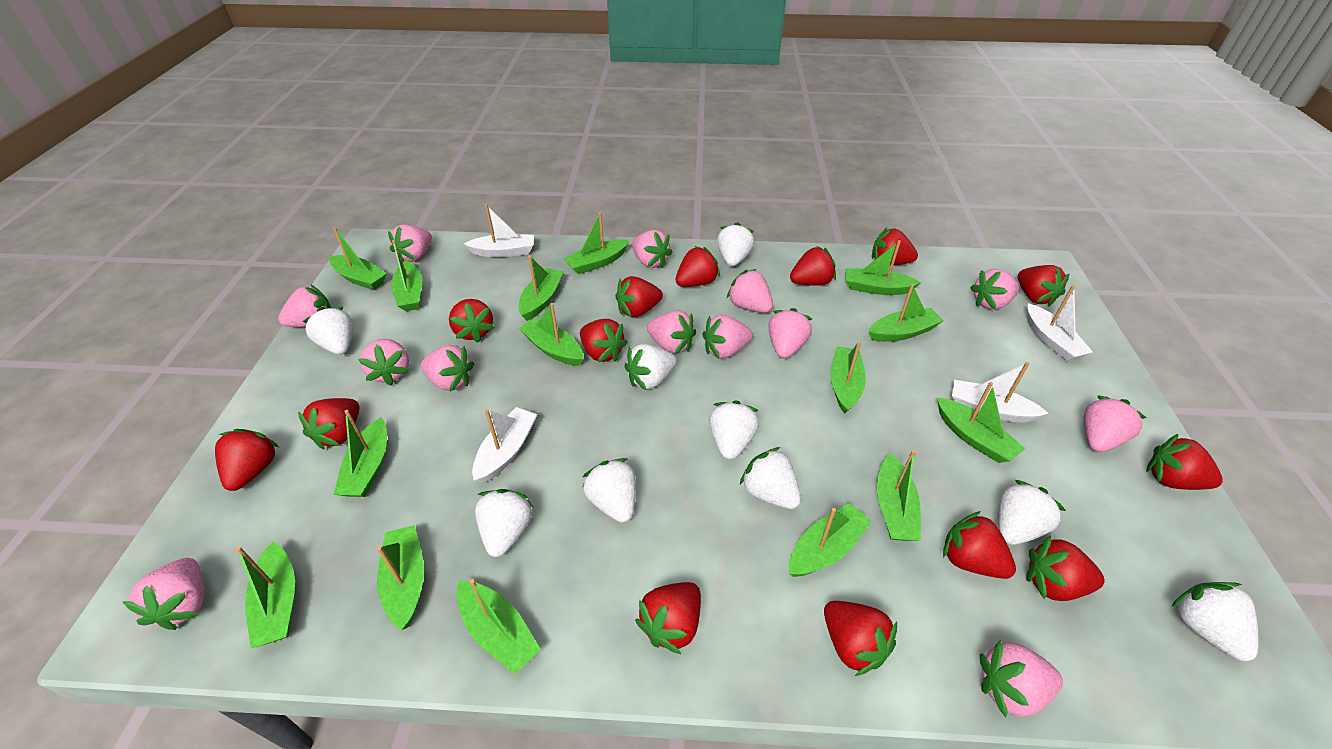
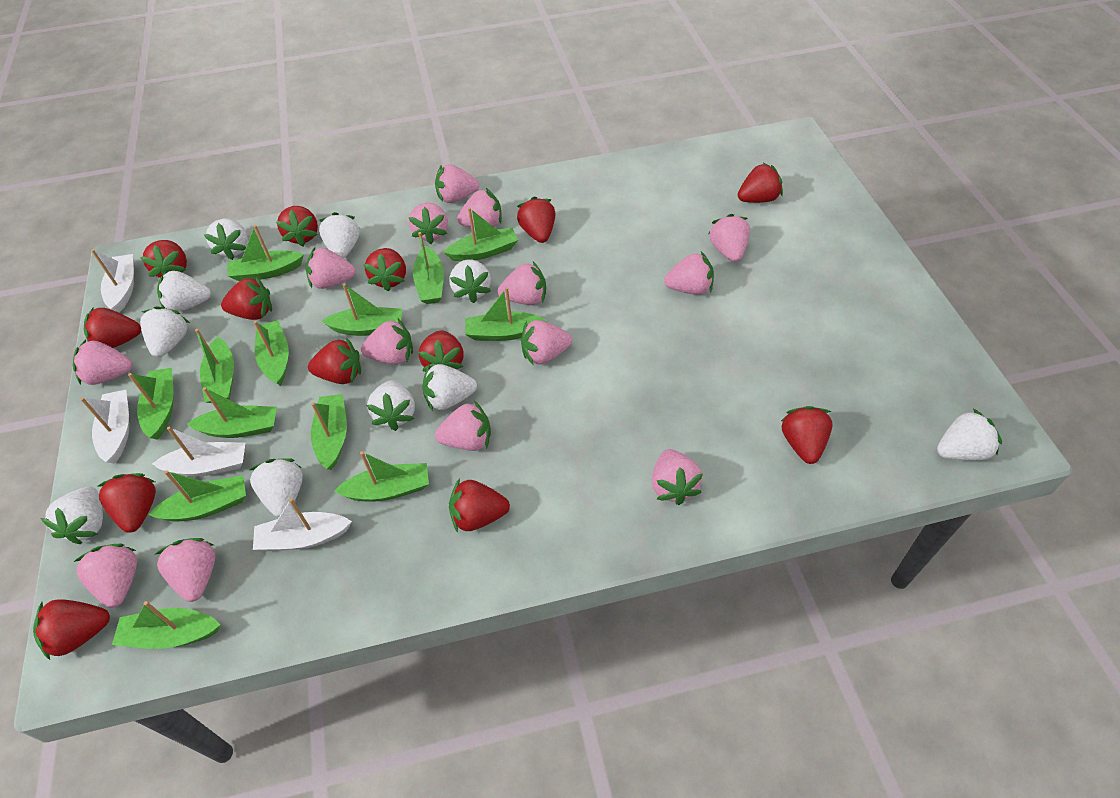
green boat: 15 -> 13
pink strawberry: 13 -> 14
red strawberry: 14 -> 13
white strawberry: 9 -> 10

